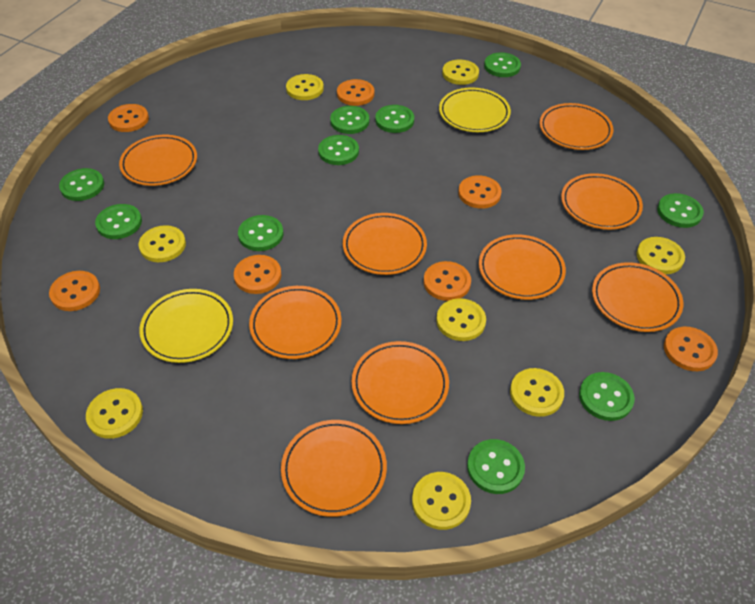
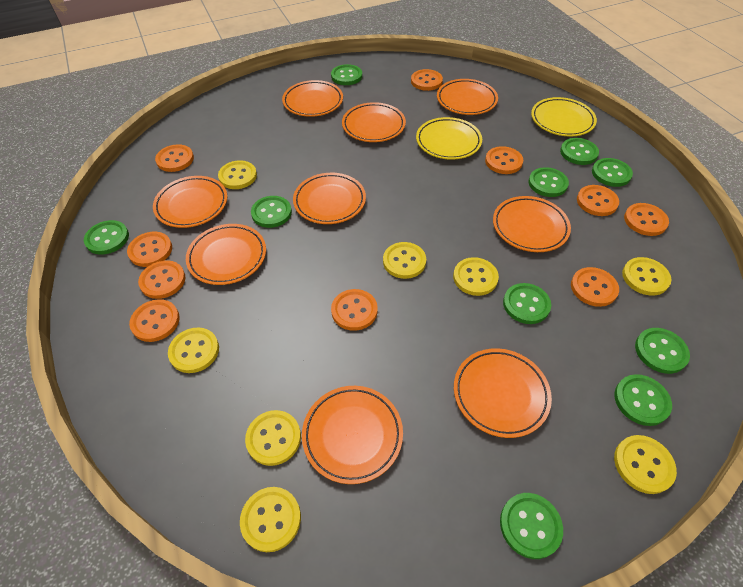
orange button: 7 -> 10

